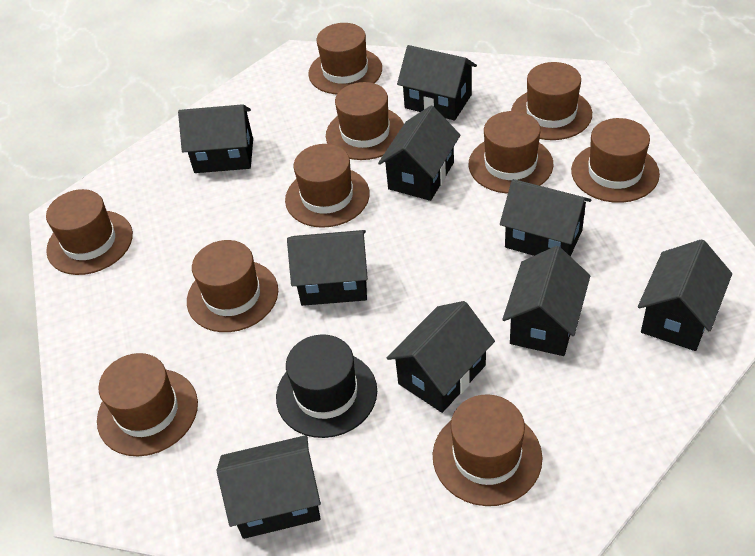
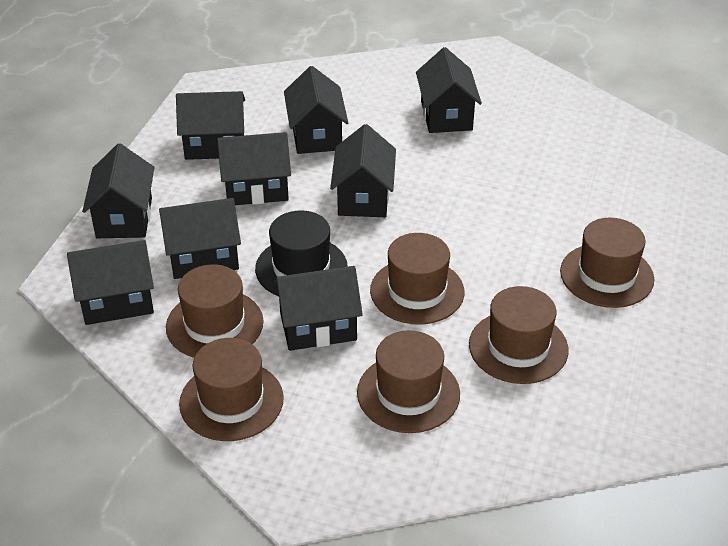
brown hat: 10 -> 6

